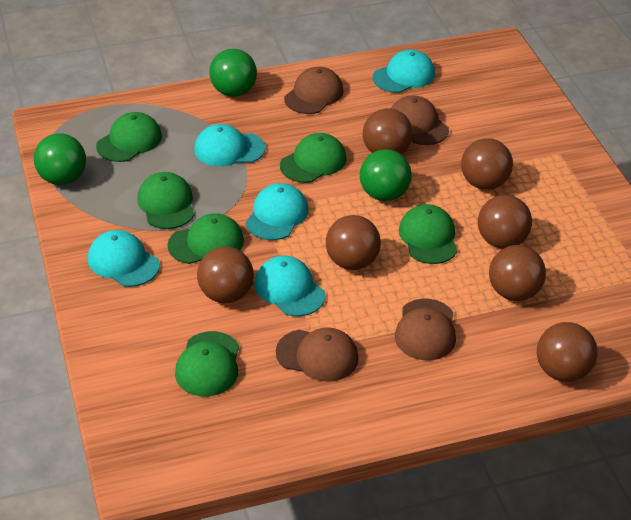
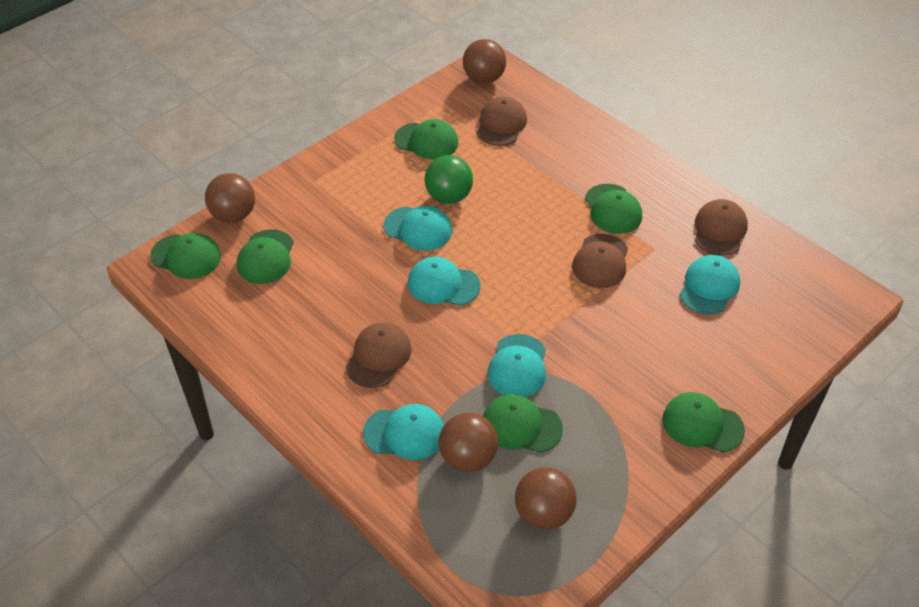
brown ball: 7 -> 4
green ball: 3 -> 1

